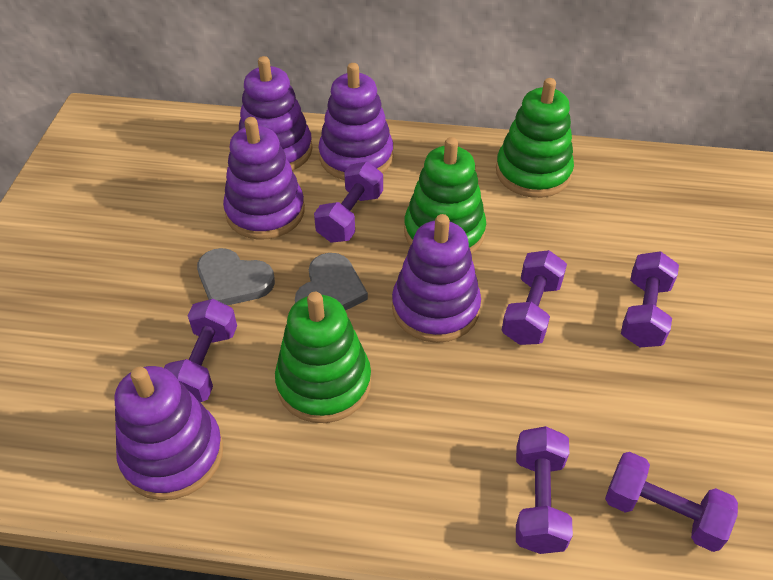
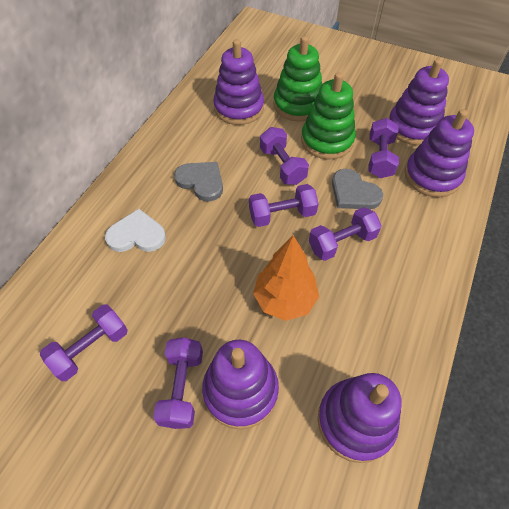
green stacking toy: 3 -> 2
orange tree: 0 -> 1
white heart: 0 -> 1

